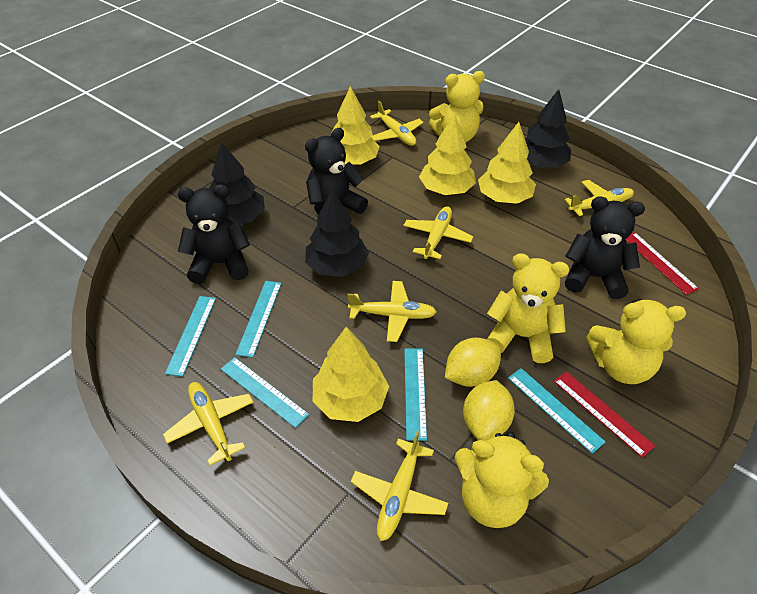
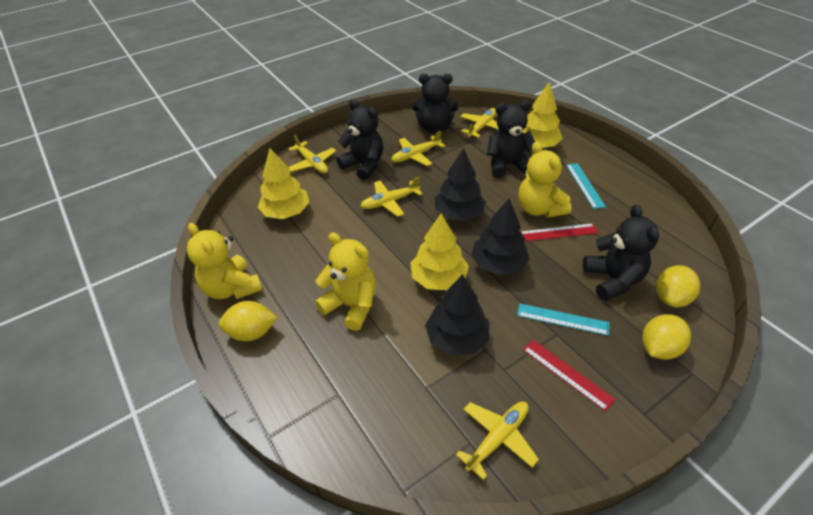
black teddy bear: 3 -> 4
turquoise ruler: 5 -> 2
yellow lemon: 2 -> 3
yellow plane: 6 -> 5
yellow teddy bear: 4 -> 3
yellow tree: 4 -> 3

